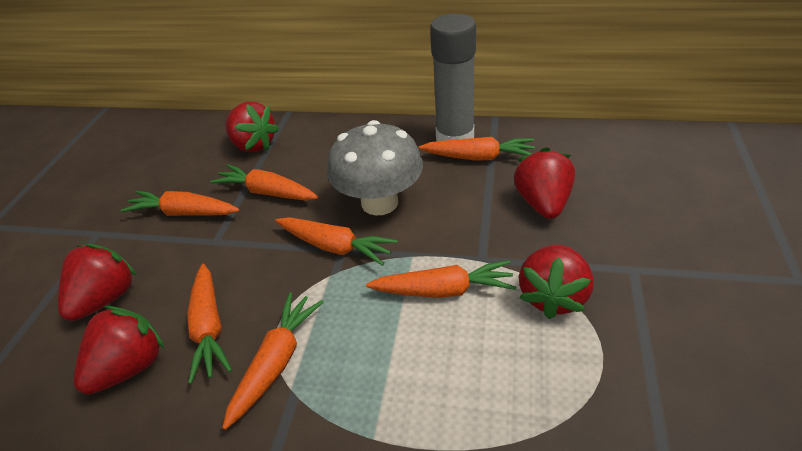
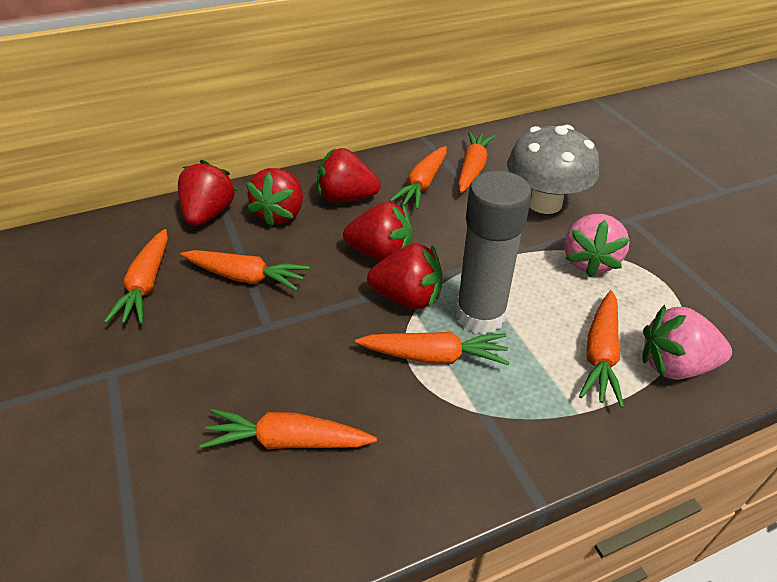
pink strawberry: 0 -> 2

